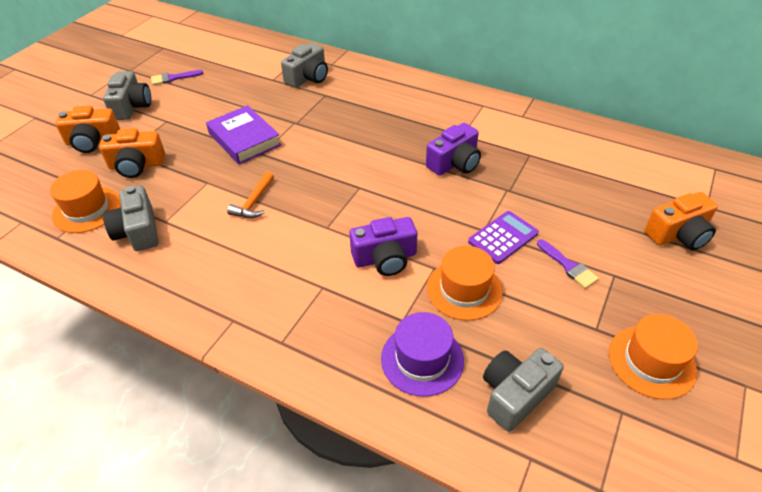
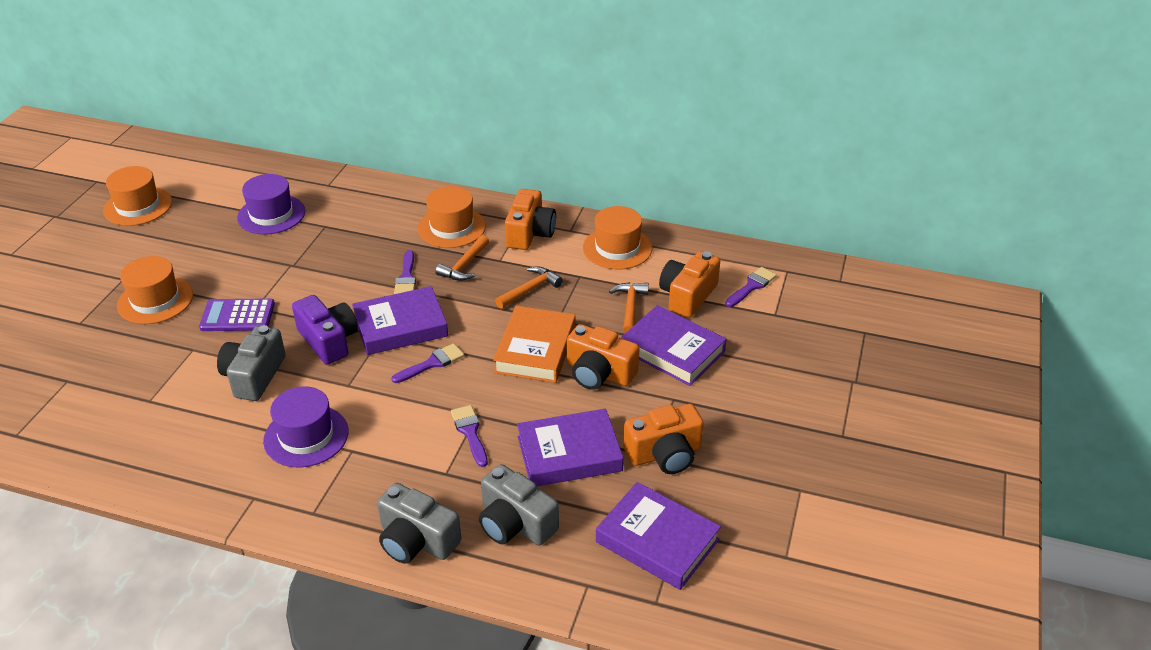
grey camera: 4 -> 3
orange book: 0 -> 1
orange camera: 3 -> 4
orange hammer: 1 -> 3
orange hat: 3 -> 4
purple book: 1 -> 4
purple brush: 2 -> 4
purple camera: 2 -> 1
purple hat: 1 -> 2

